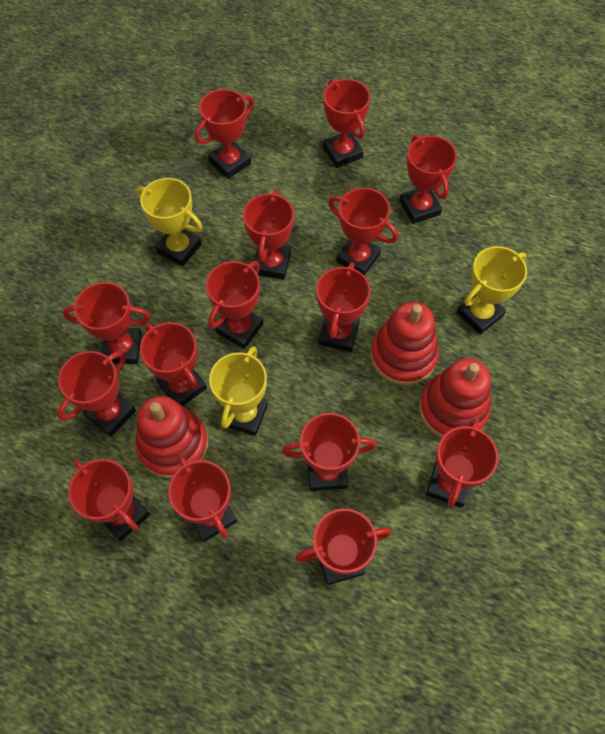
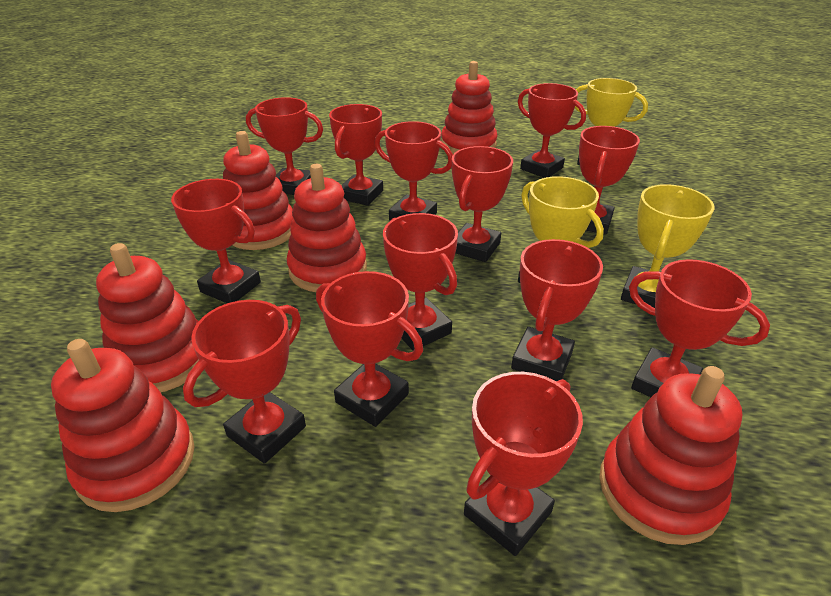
red stacking toy: 3 -> 6
red trophy: 15 -> 13

